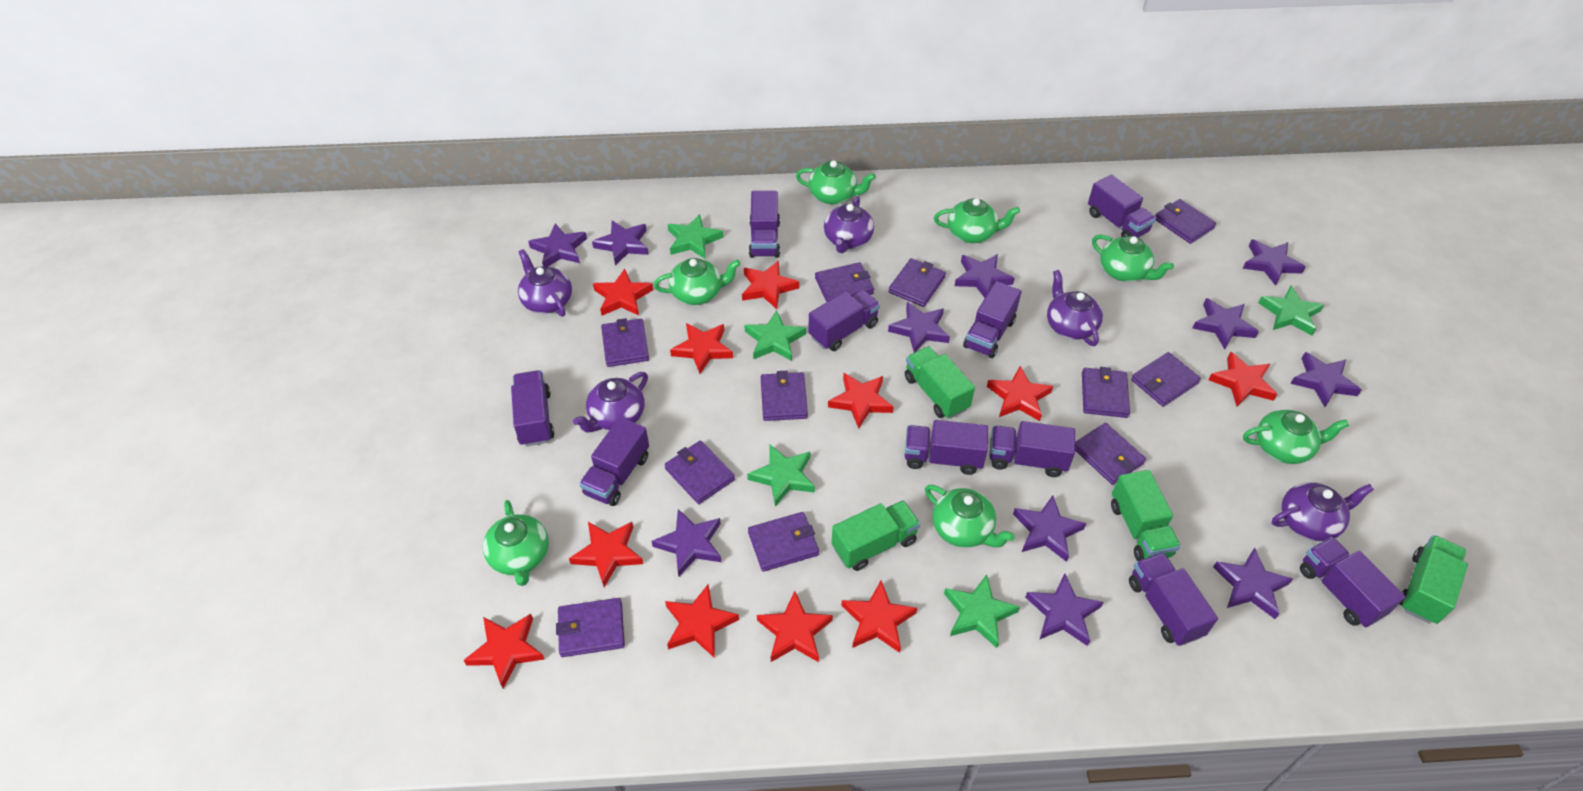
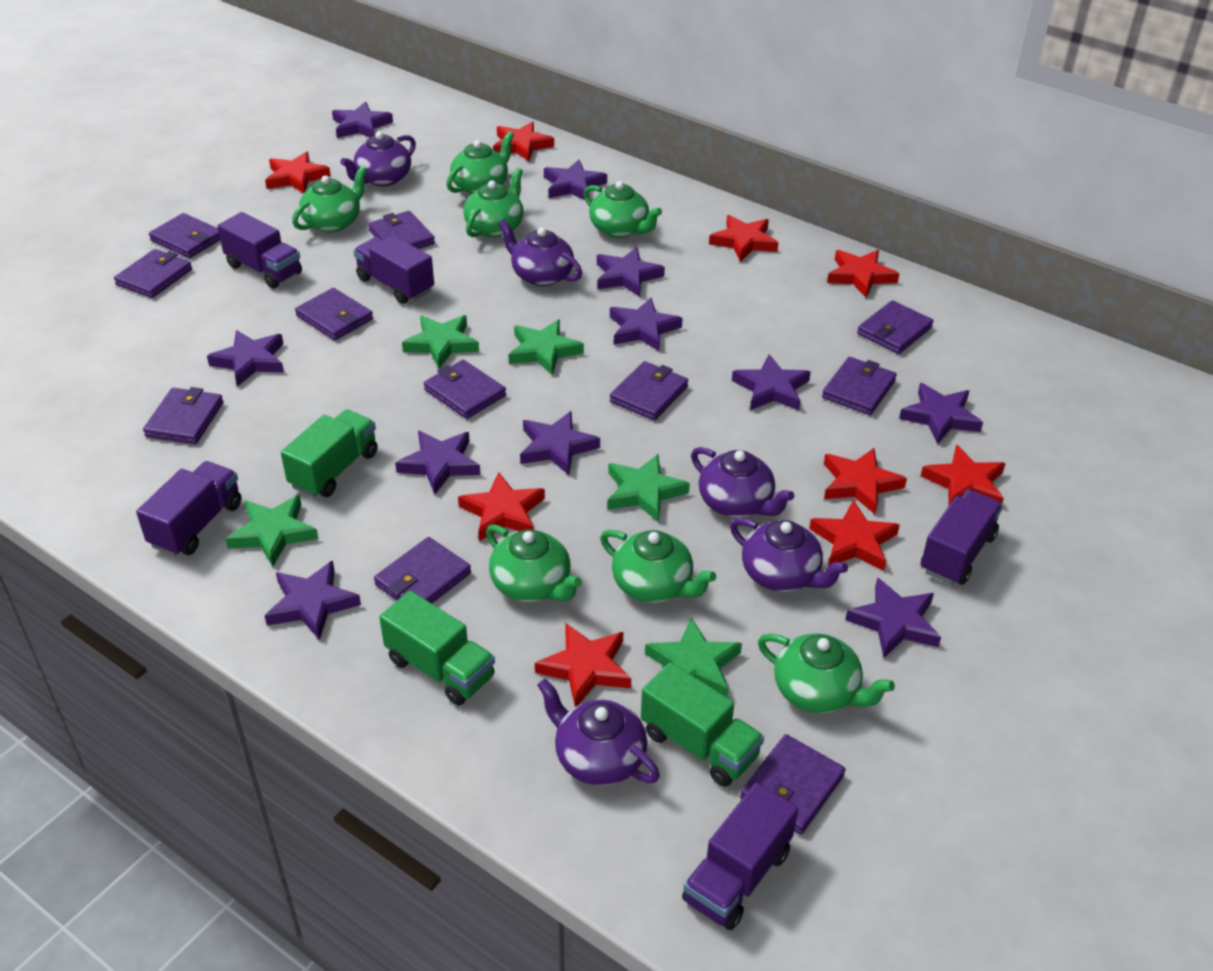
green truck: 4 -> 3
purple truck: 10 -> 5
red star: 11 -> 9

